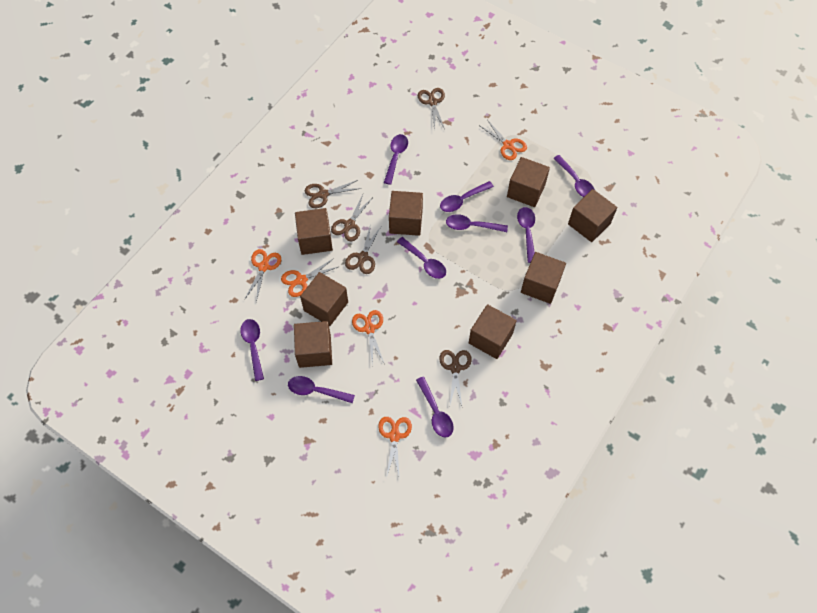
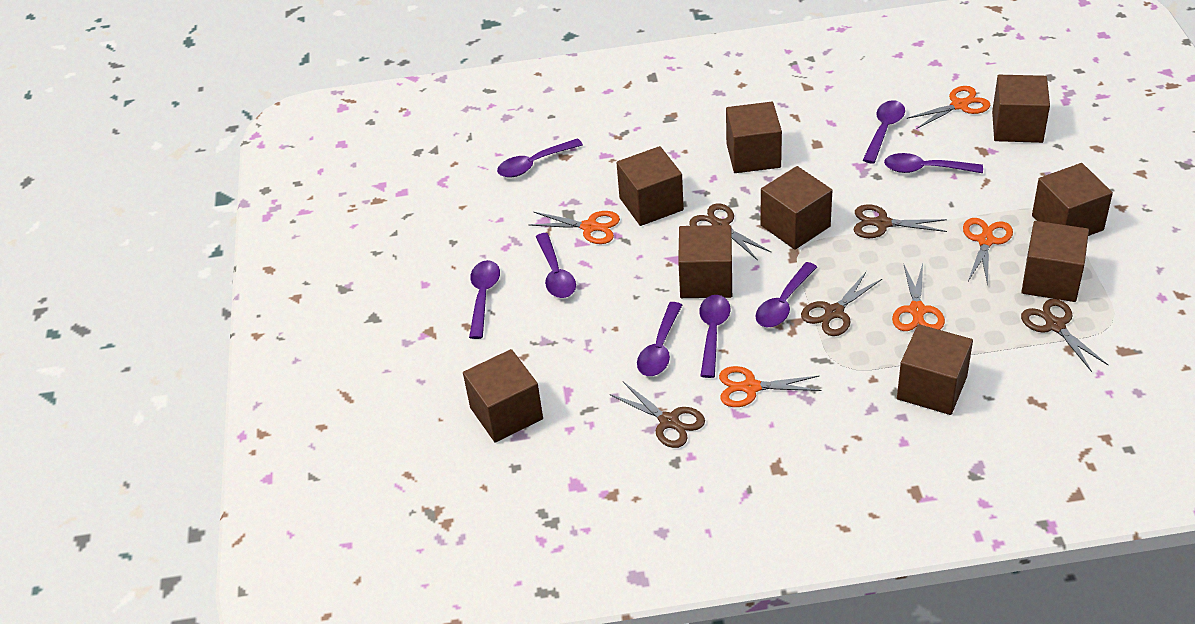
brown cube: 8 -> 9
purple spoon: 9 -> 8

